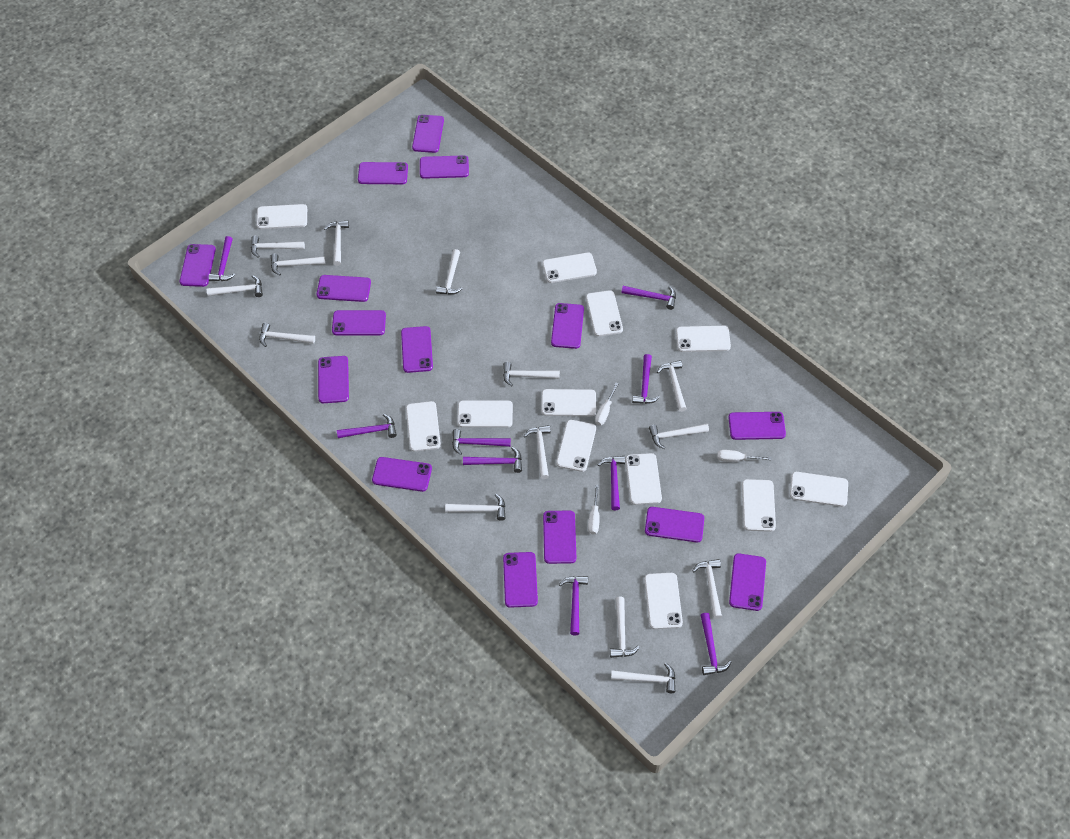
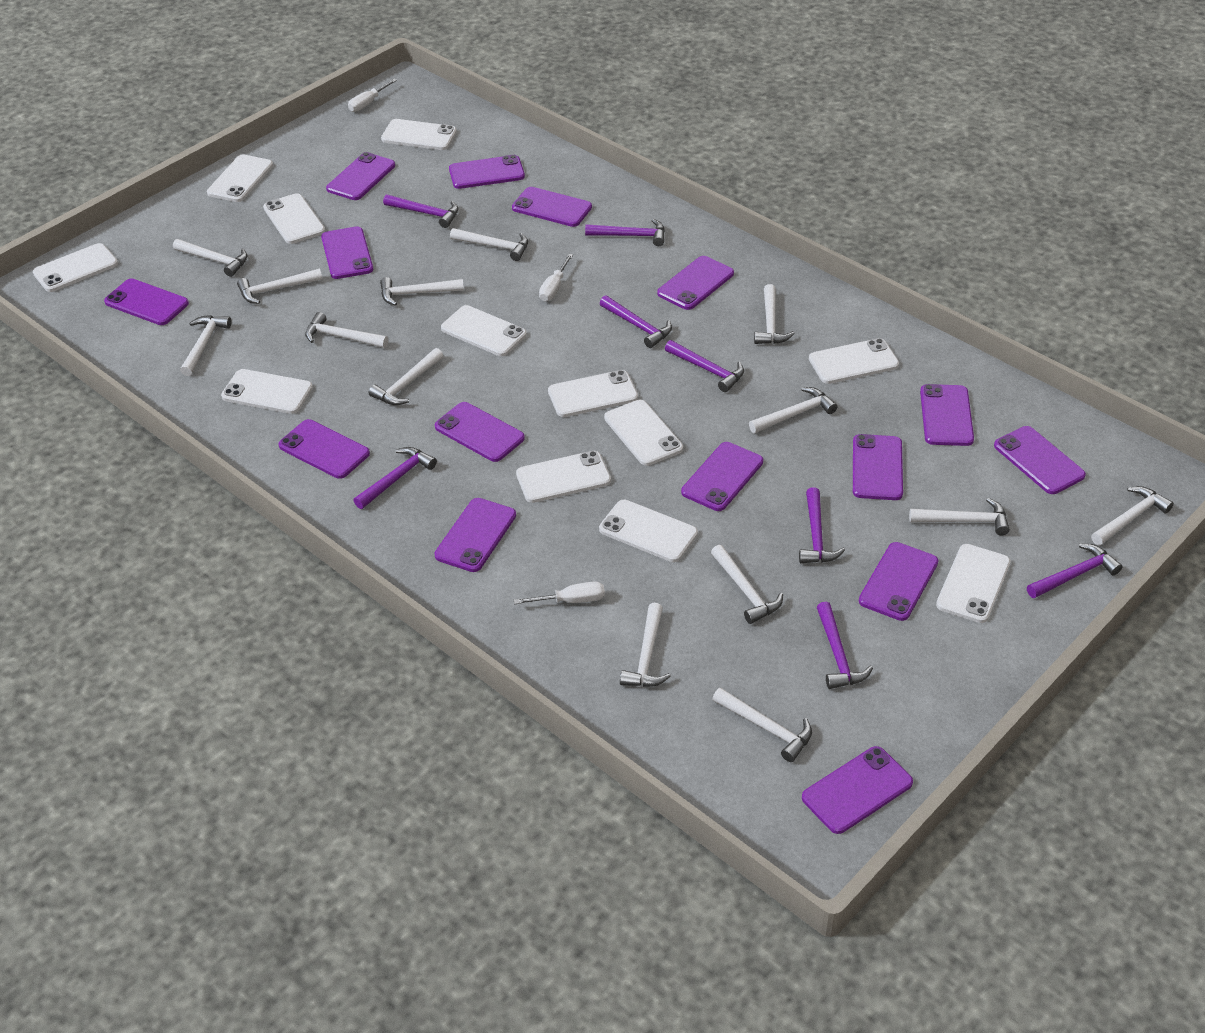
purple hammer: 9 -> 8

